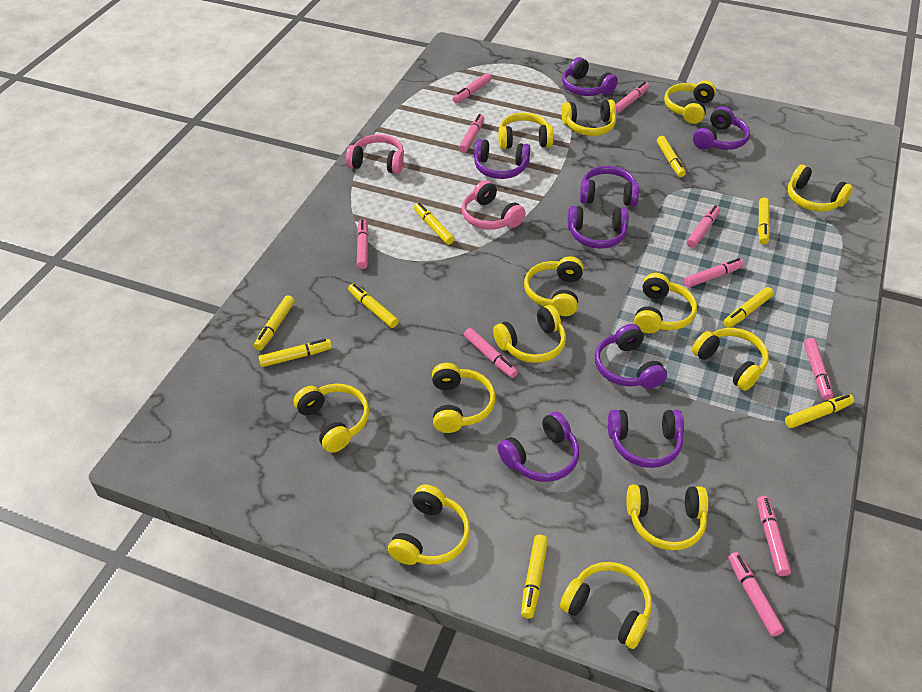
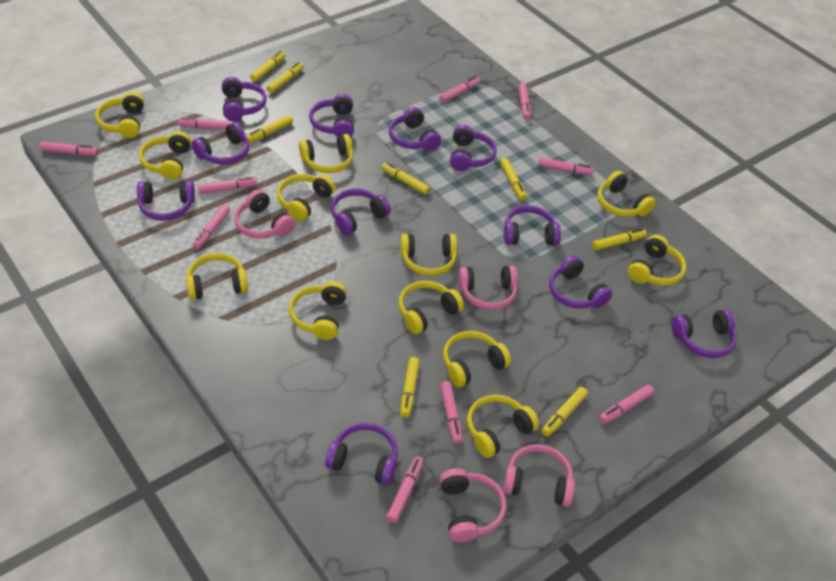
pink headphones: 2 -> 4
purple headphones: 8 -> 11
yellow headphones: 13 -> 12
yellow marker: 9 -> 8

